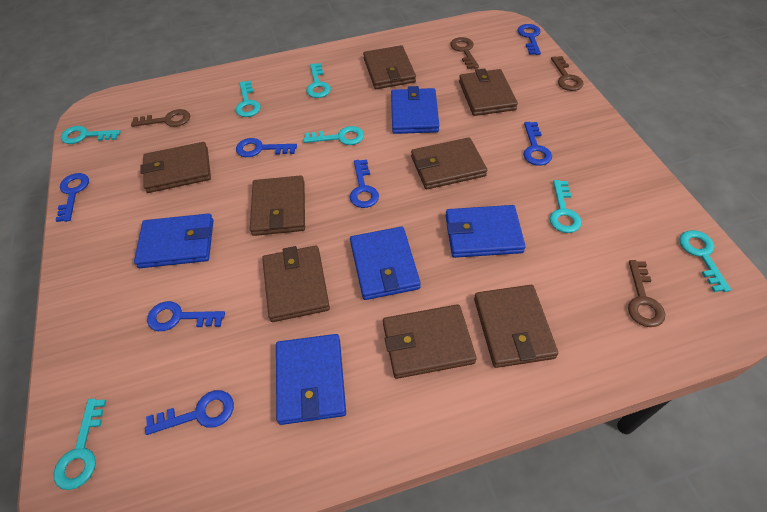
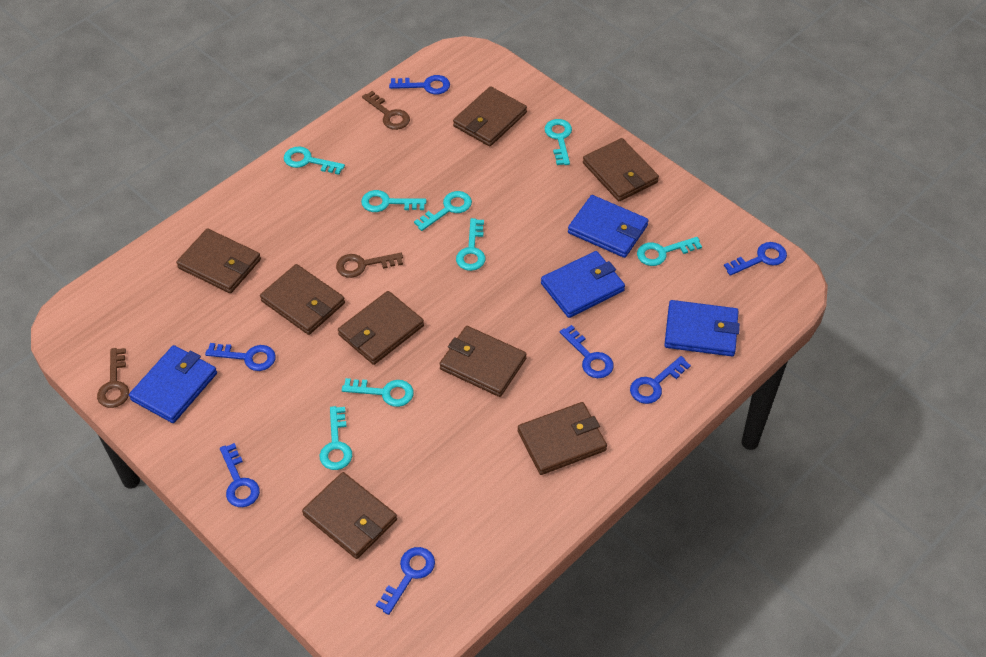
blue wallet: 5 -> 4
brown key: 4 -> 3
turquoise key: 7 -> 8

